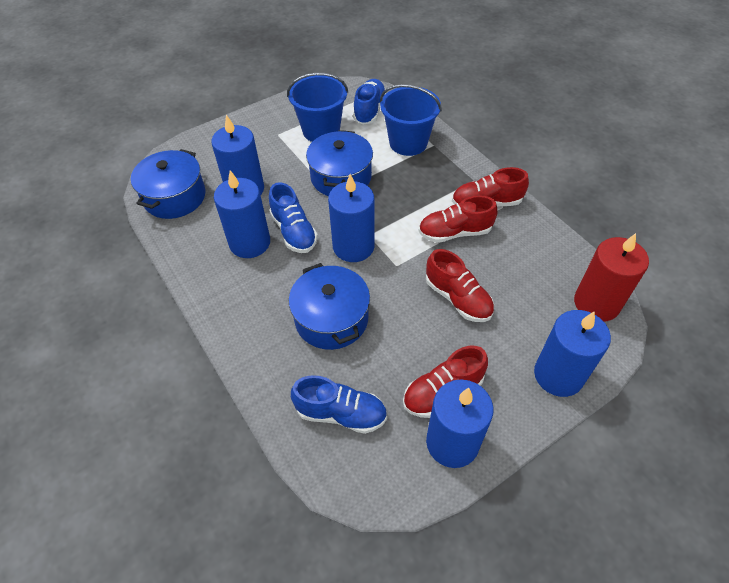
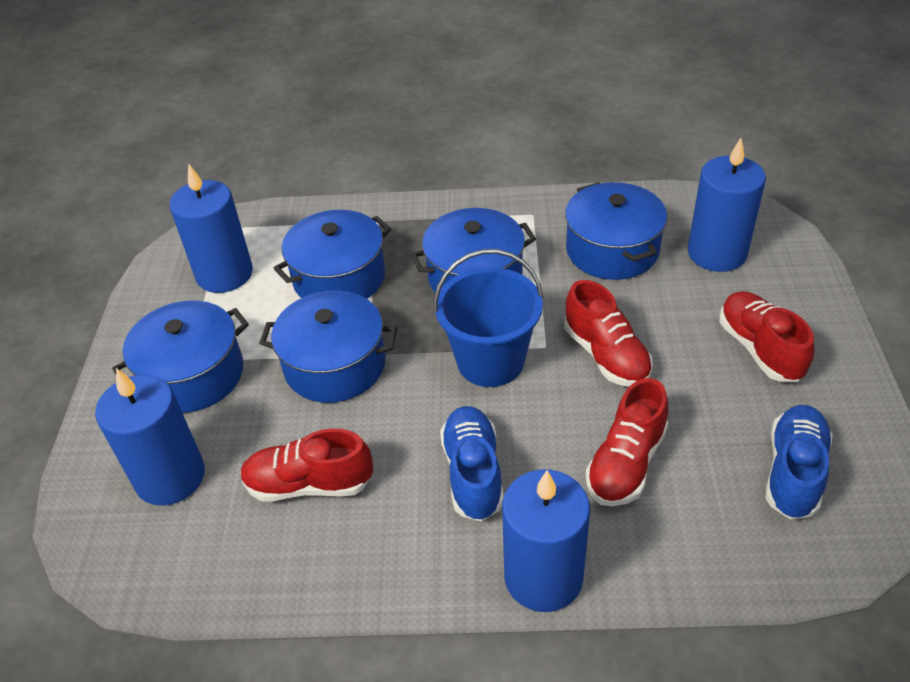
blue bucket: 2 -> 1
blue candle: 5 -> 4
blue pot: 3 -> 5
blue shoe: 3 -> 2
red candle: 1 -> 0

